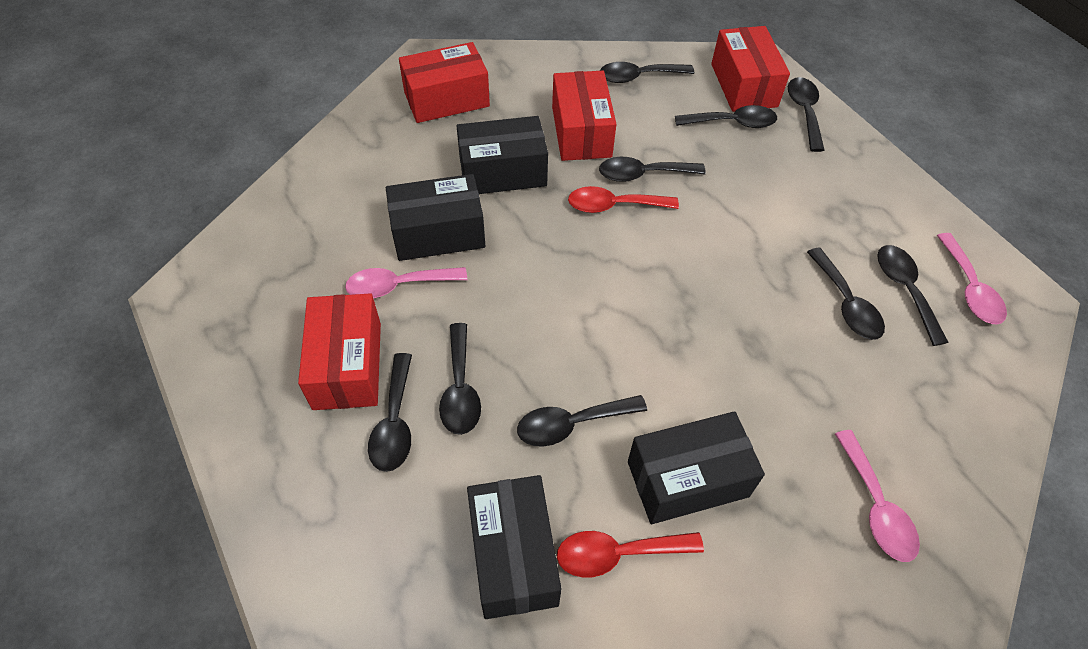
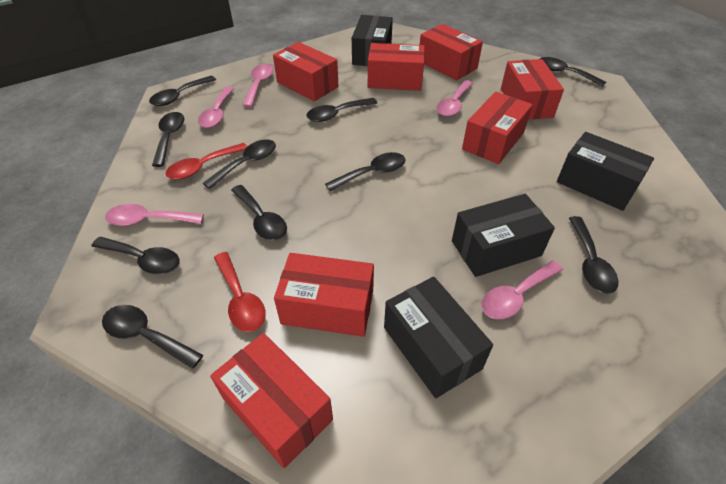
black spoon: 9 -> 10
pink spoon: 3 -> 5
red box: 4 -> 7

